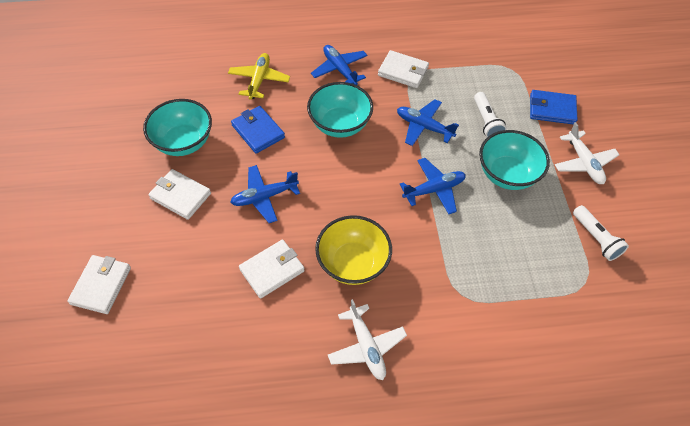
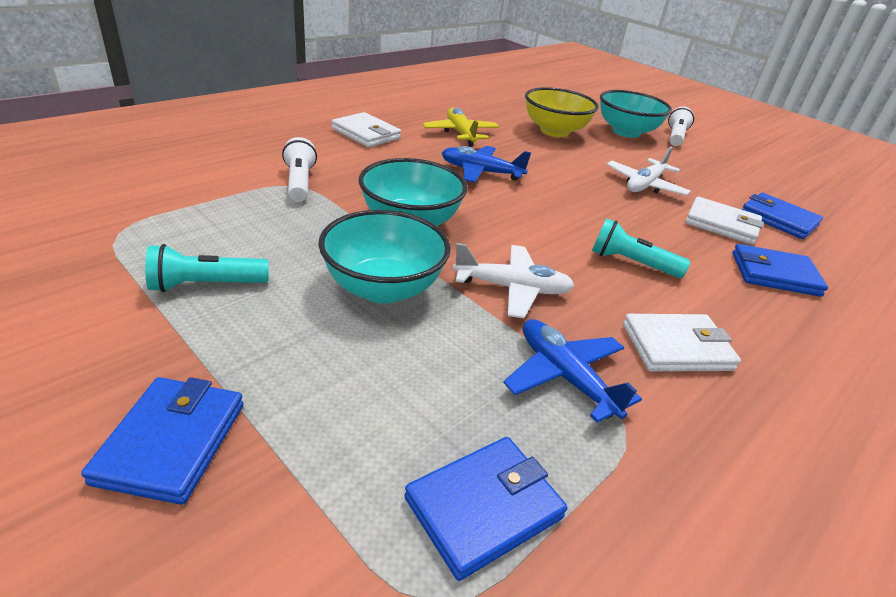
blue plane: 4 -> 2
blue wallet: 2 -> 4
turquoise flashlight: 0 -> 2
white wallet: 4 -> 3

